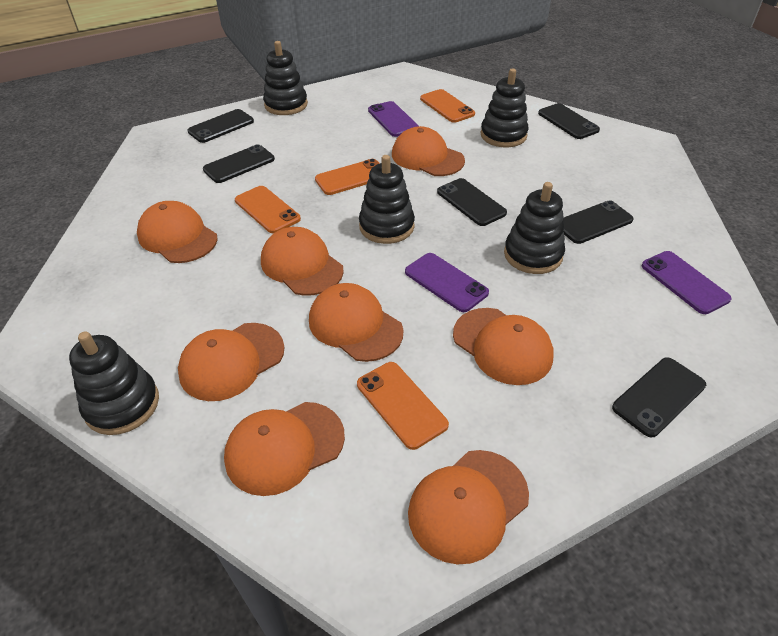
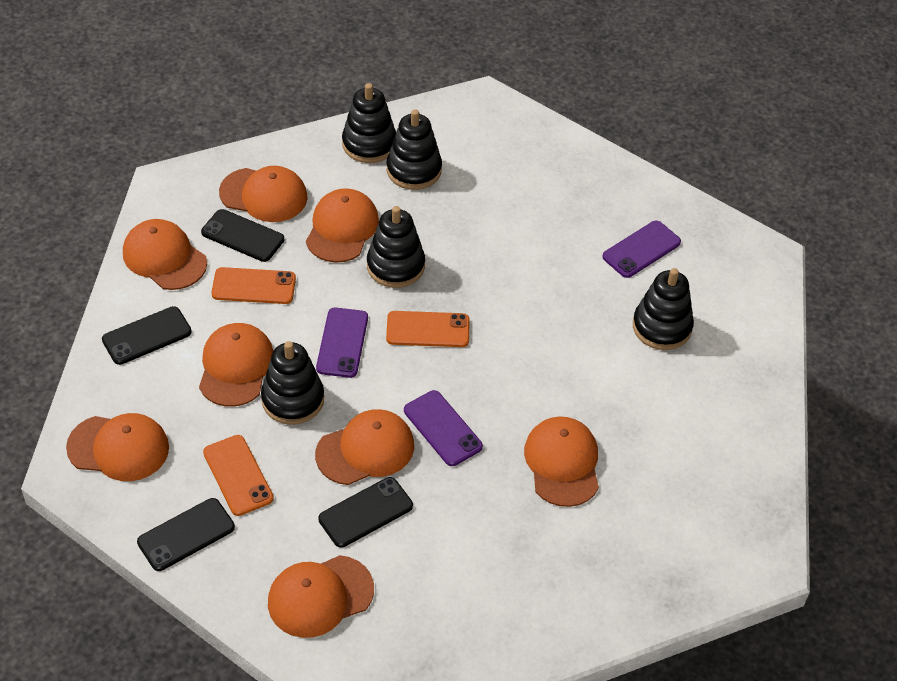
black phone: 6 -> 4
orange phone: 4 -> 3

